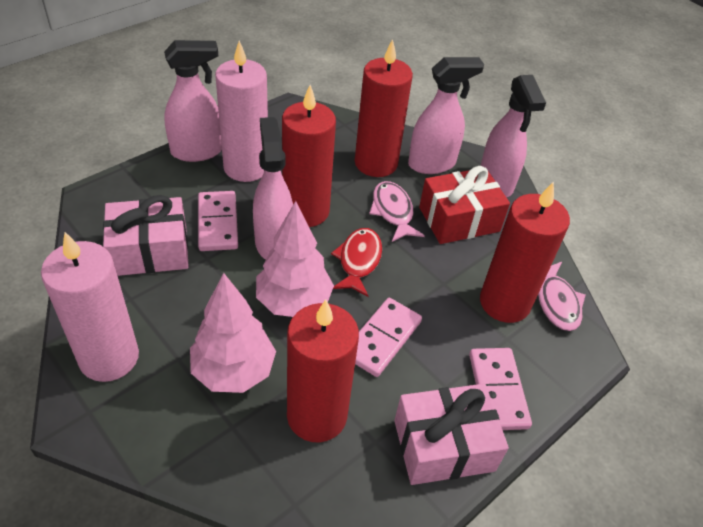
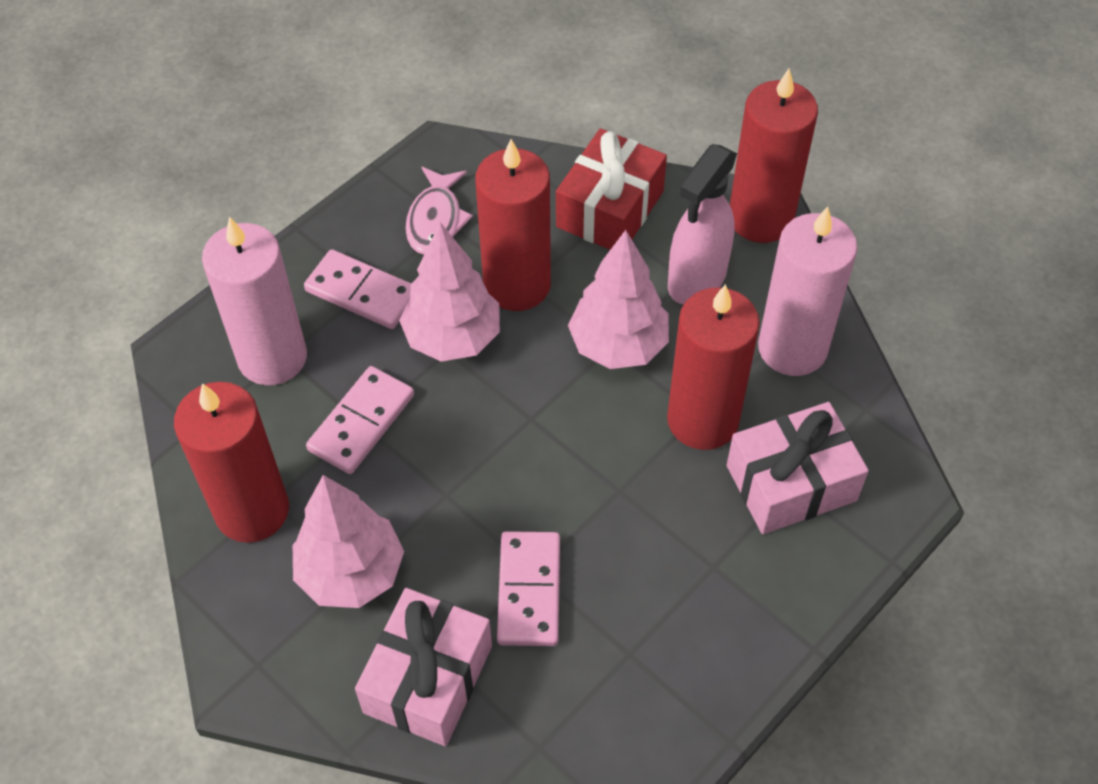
pink fish: 2 -> 1
pink spray bottle: 4 -> 1
pink tree: 2 -> 3
red fish: 1 -> 0

